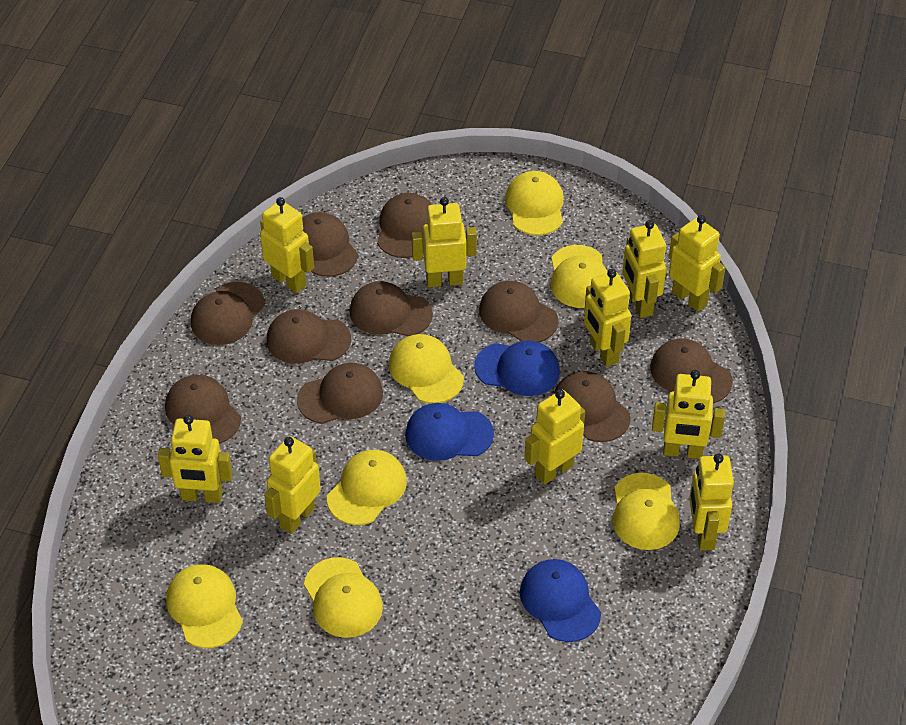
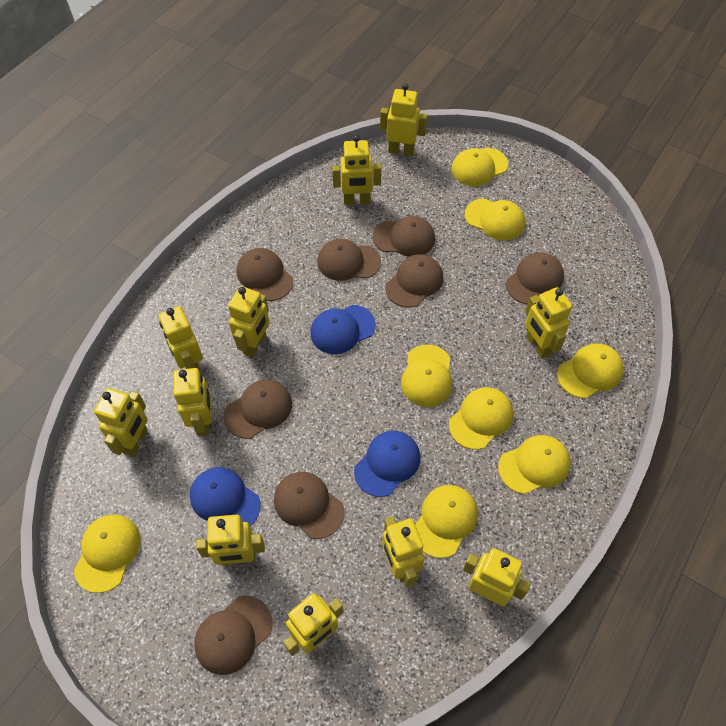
brown cap: 10 -> 8
yellow cap: 7 -> 8
yellow robot: 10 -> 11

